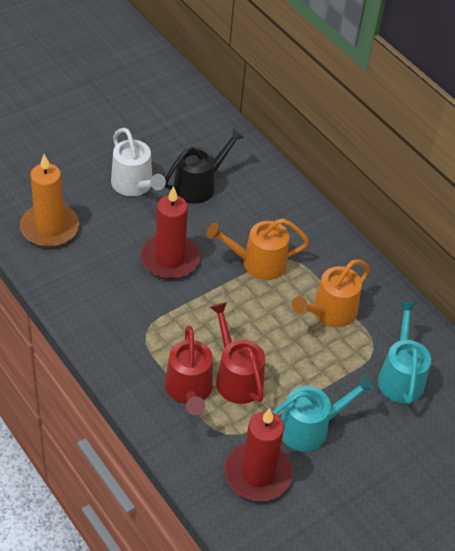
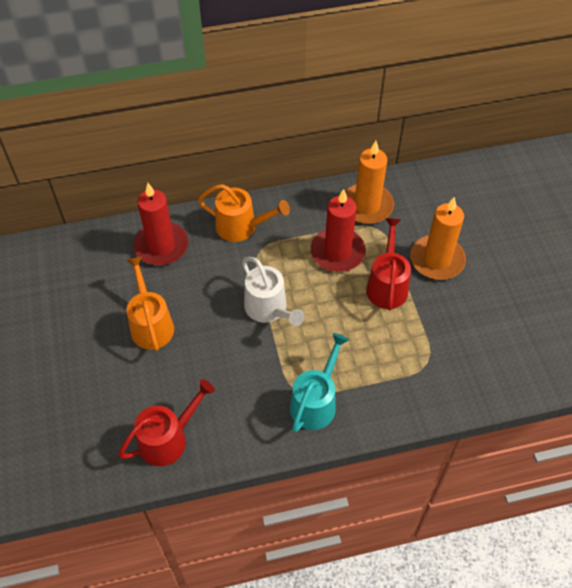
black watering can: 1 -> 0
orange candle: 1 -> 2
turquoise watering can: 2 -> 1

